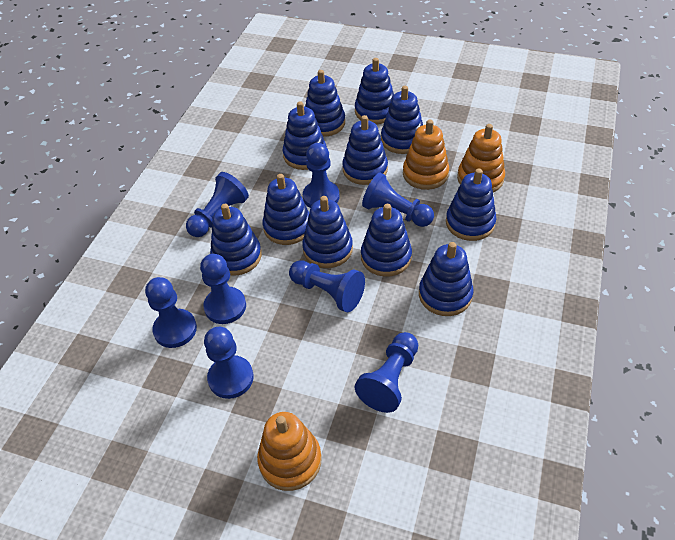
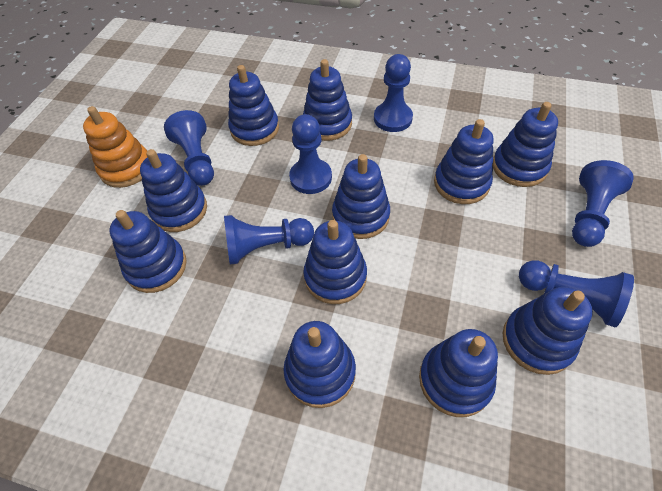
blue pawn: 8 -> 6
orange stacking toy: 3 -> 1

